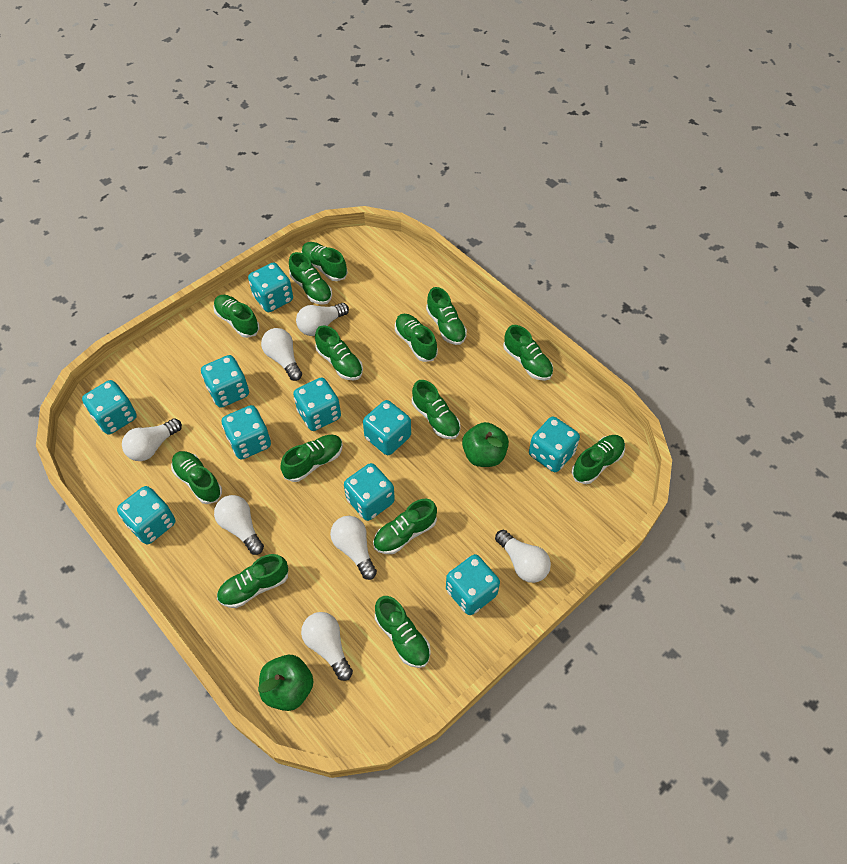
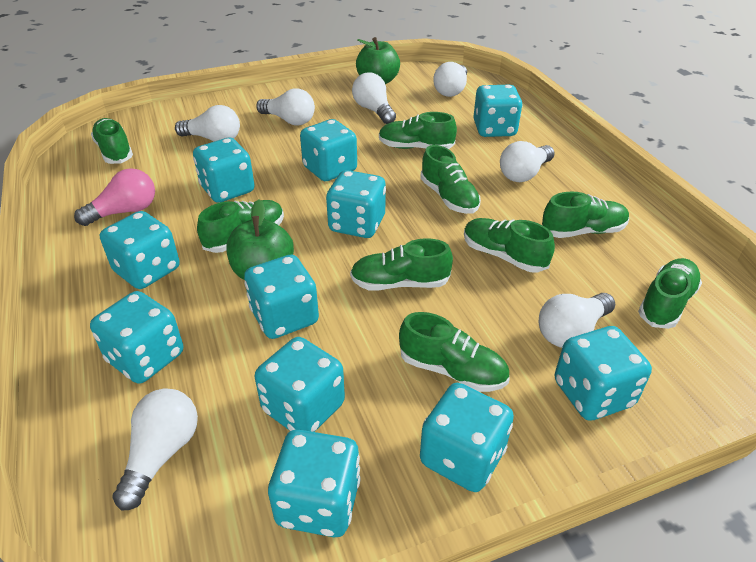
green shoe: 14 -> 9
pink light bulb: 0 -> 1
turquoise dice: 10 -> 11

